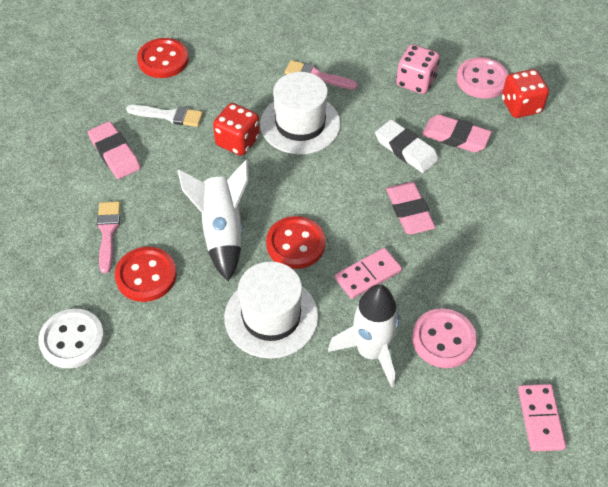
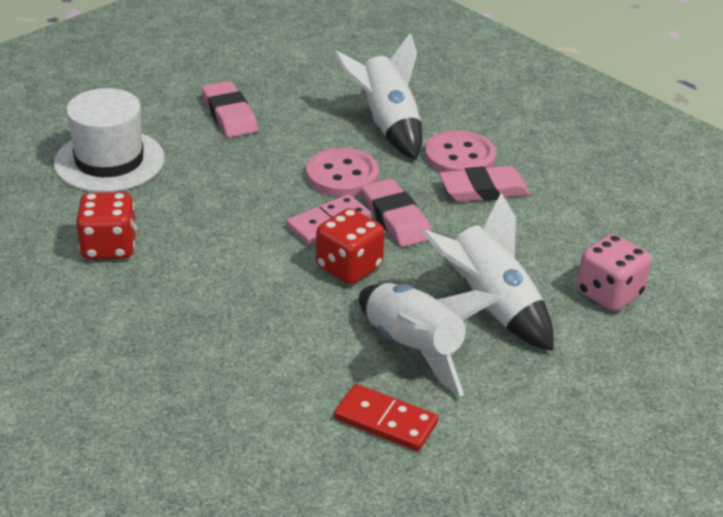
pink brush: 2 -> 0
pink domino: 2 -> 1
red button: 3 -> 0
red domino: 0 -> 1
white brush: 1 -> 0
white button: 1 -> 0
white eraser: 1 -> 0
white hat: 2 -> 1
white rocket: 2 -> 3

